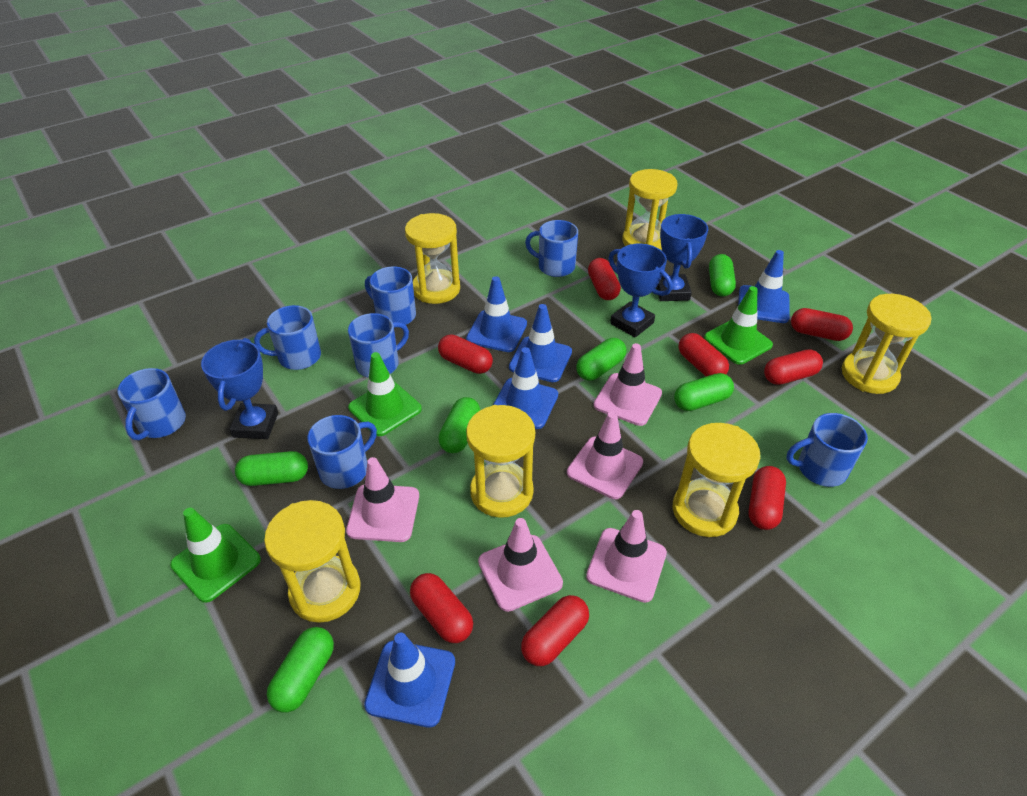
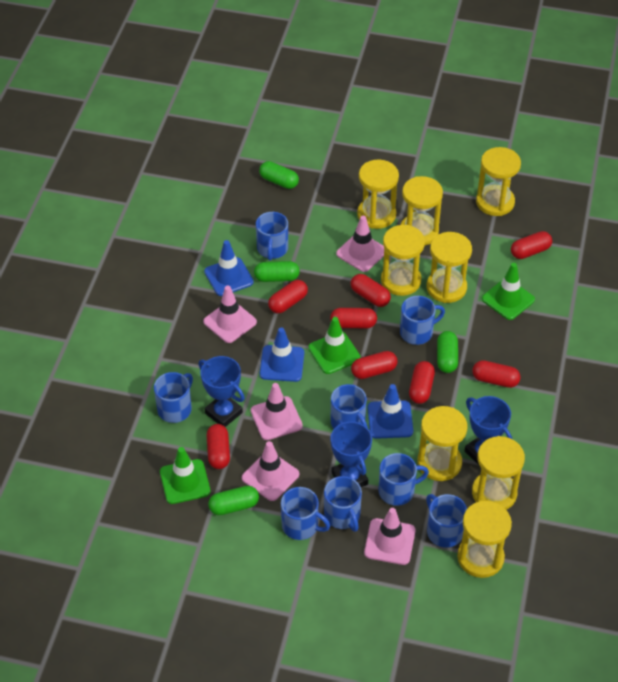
blue mug: 7 -> 8
blue traffic cone: 5 -> 3
green capsule: 6 -> 4
yellow hourglass: 6 -> 8

